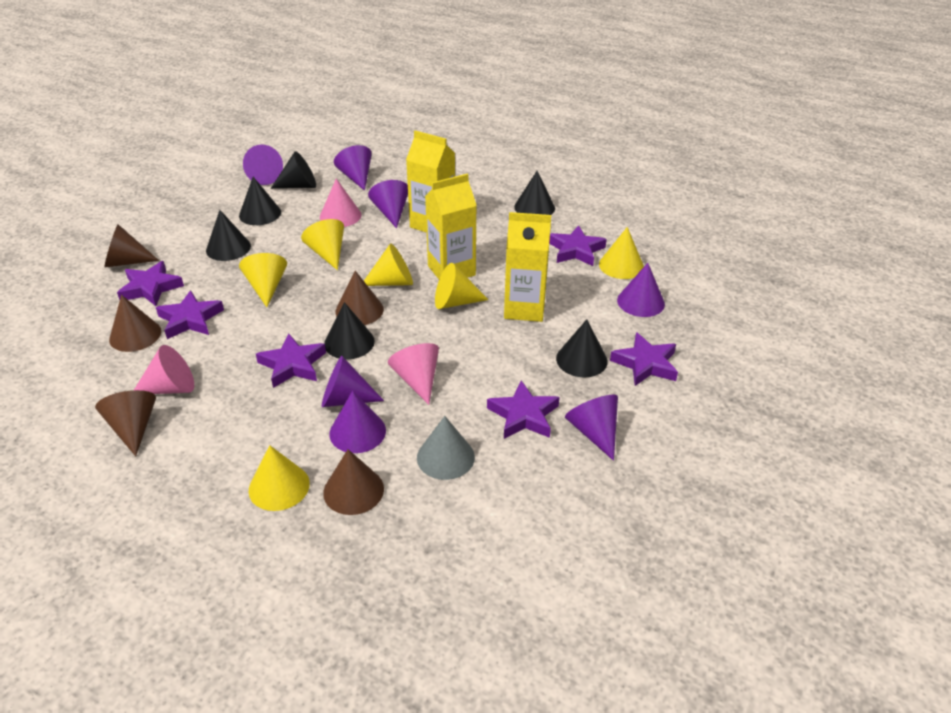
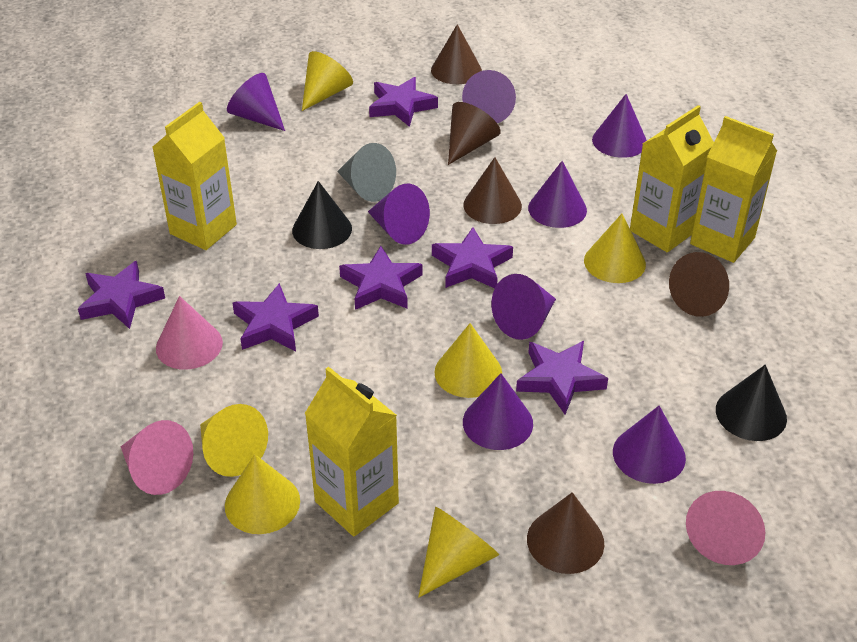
black cone: 6 -> 2
purple cone: 7 -> 8
yellow carton: 3 -> 4

